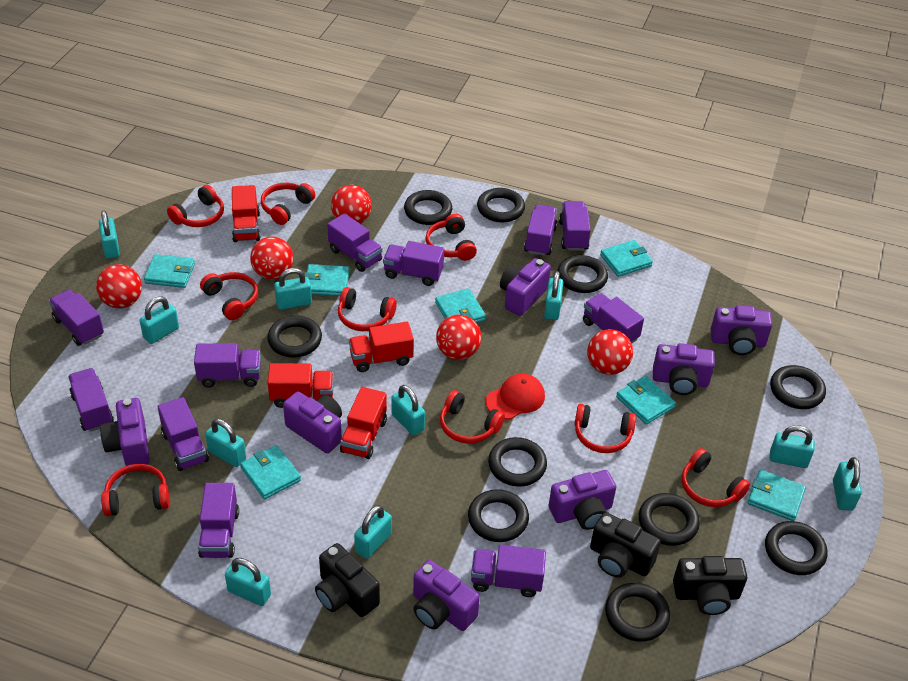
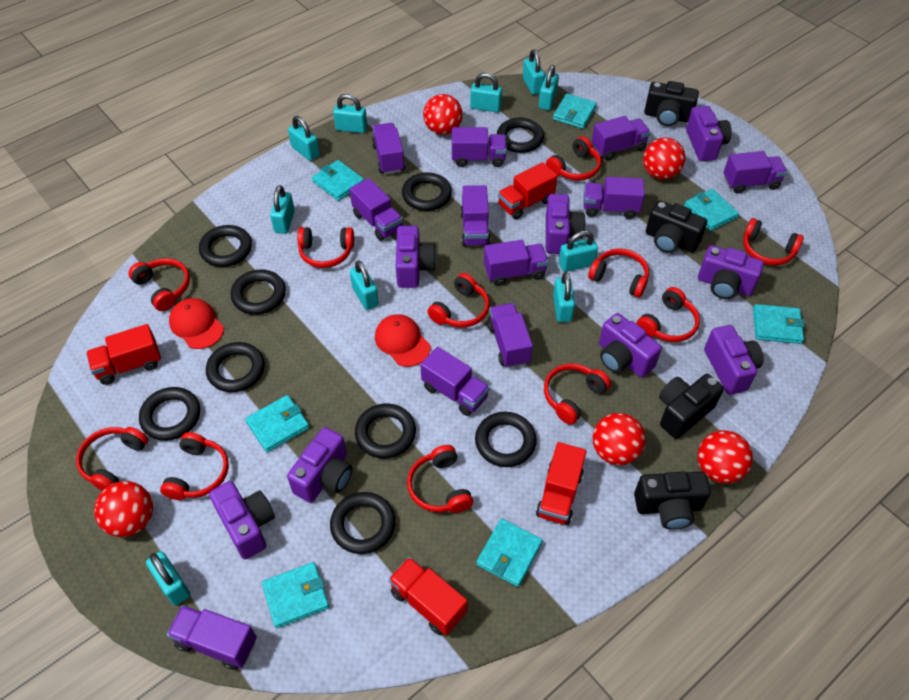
black camera: 3 -> 4
black ring: 10 -> 9
purple camera: 7 -> 8
red cap: 1 -> 2
red headphones: 9 -> 11

